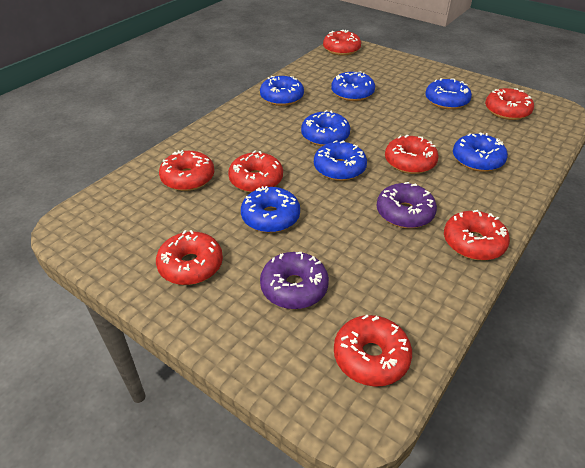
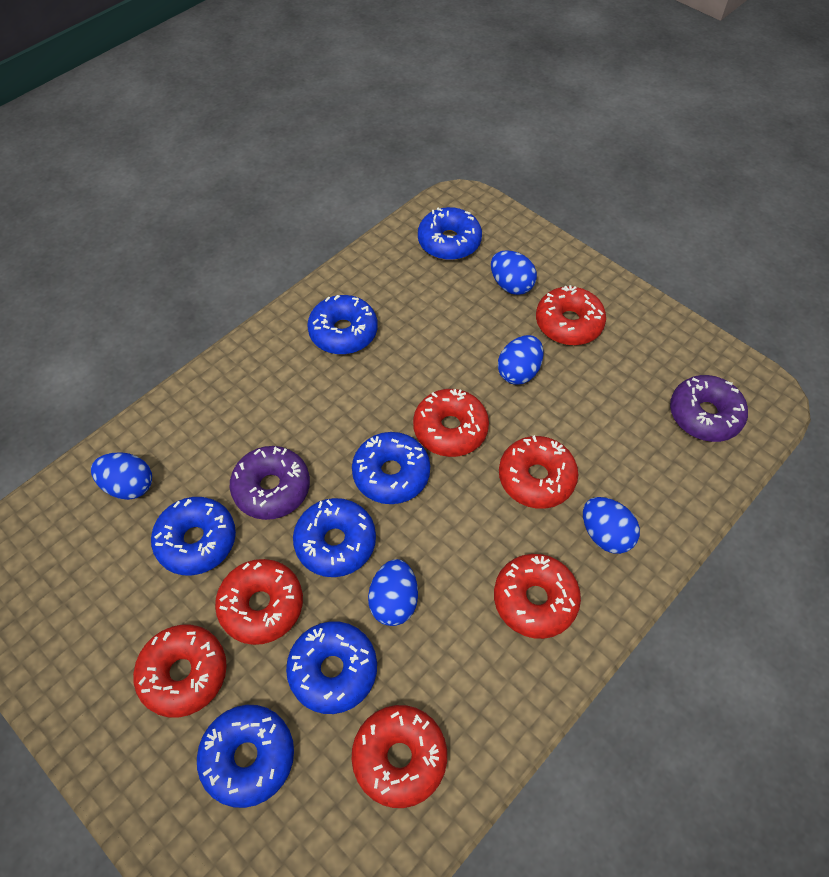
blue egg: 0 -> 5
red donut: 8 -> 7

